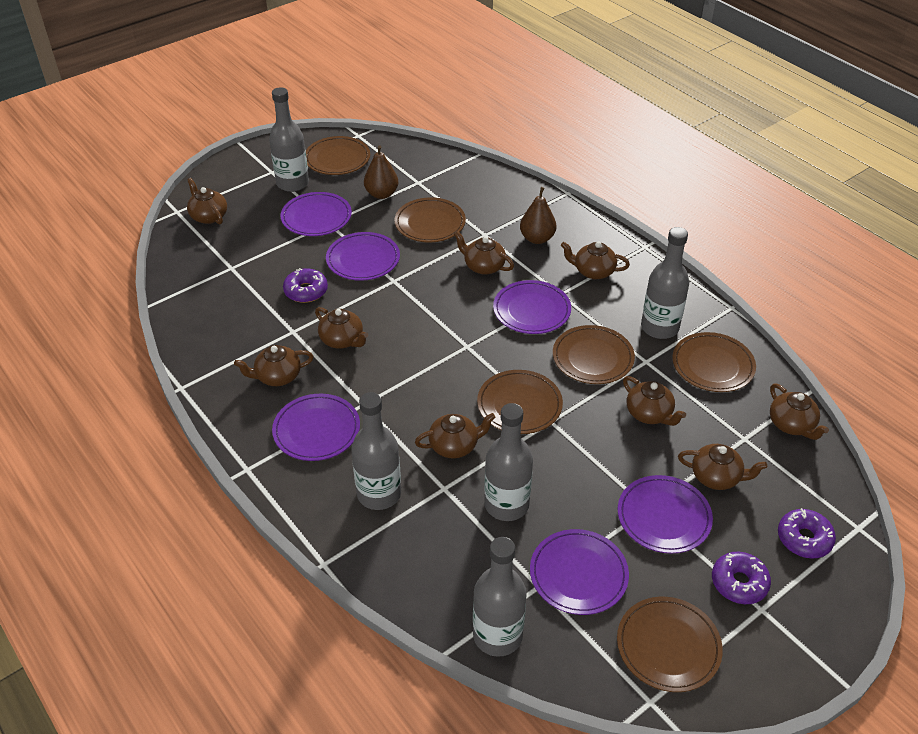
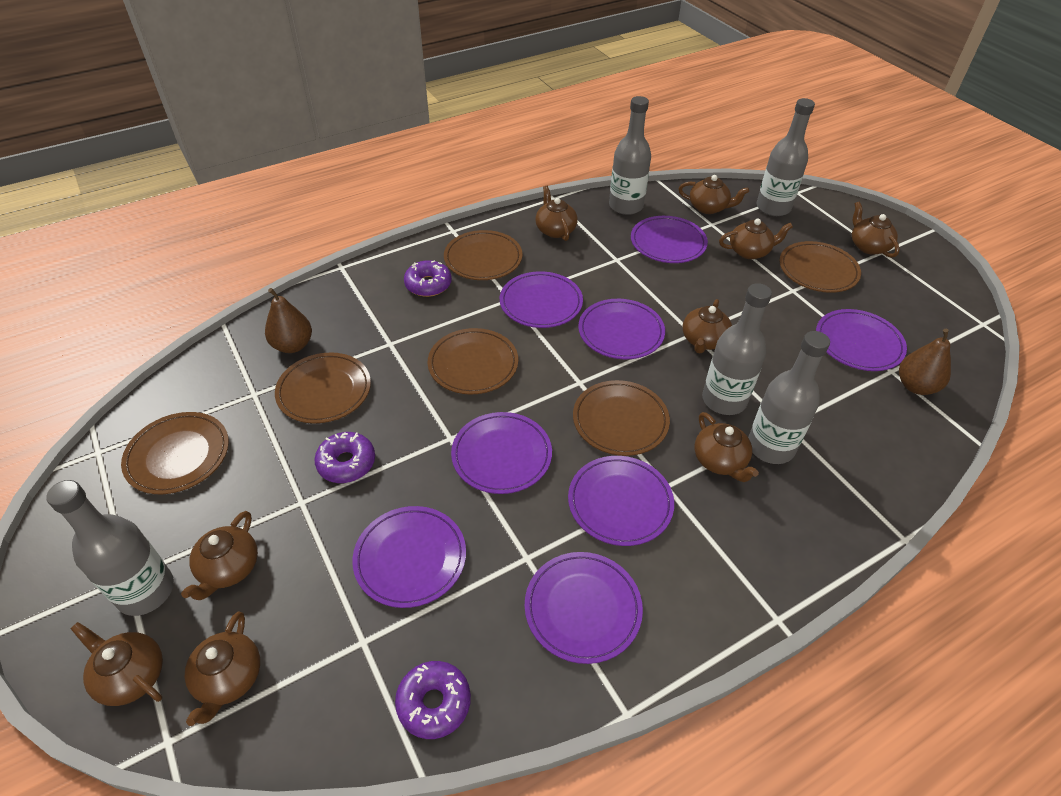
purple plate: 6 -> 8

